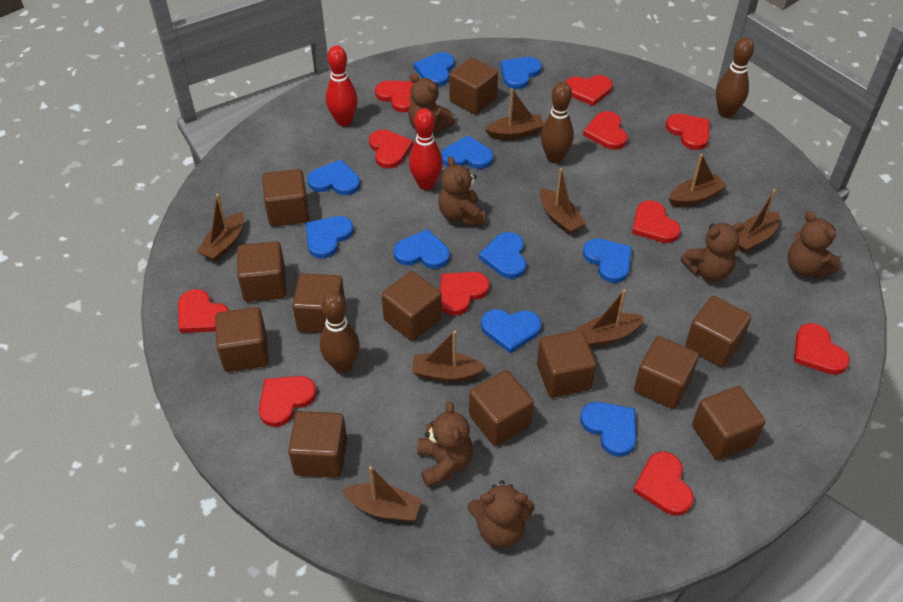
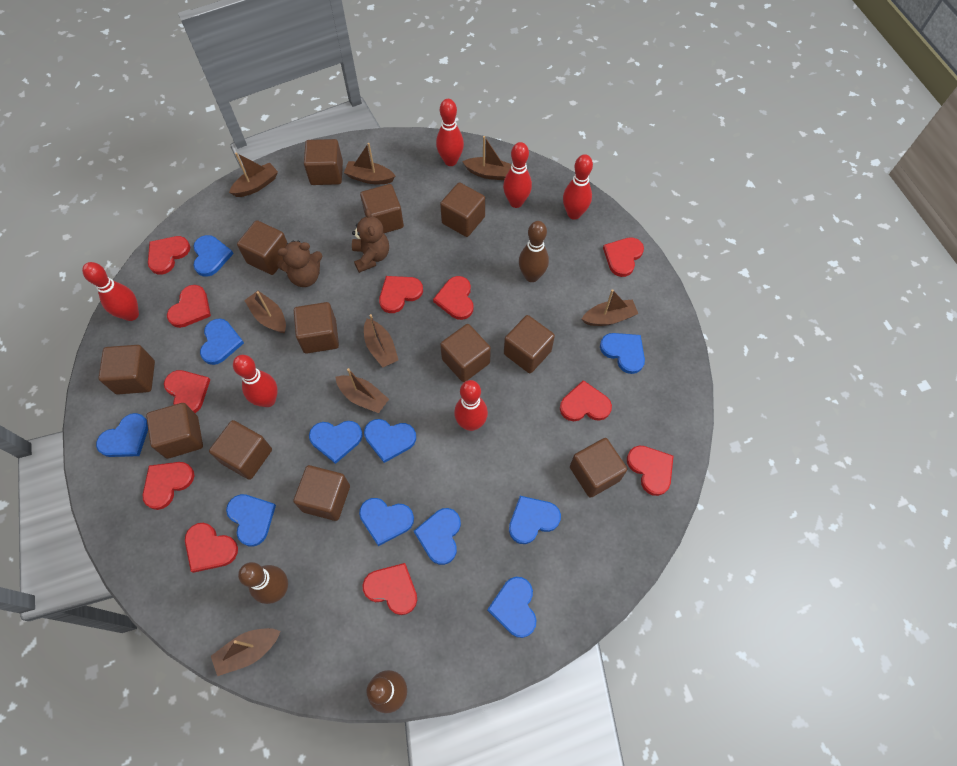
blue heart: 10 -> 11
brown teddy bear: 6 -> 2
red bowling pin: 2 -> 6

